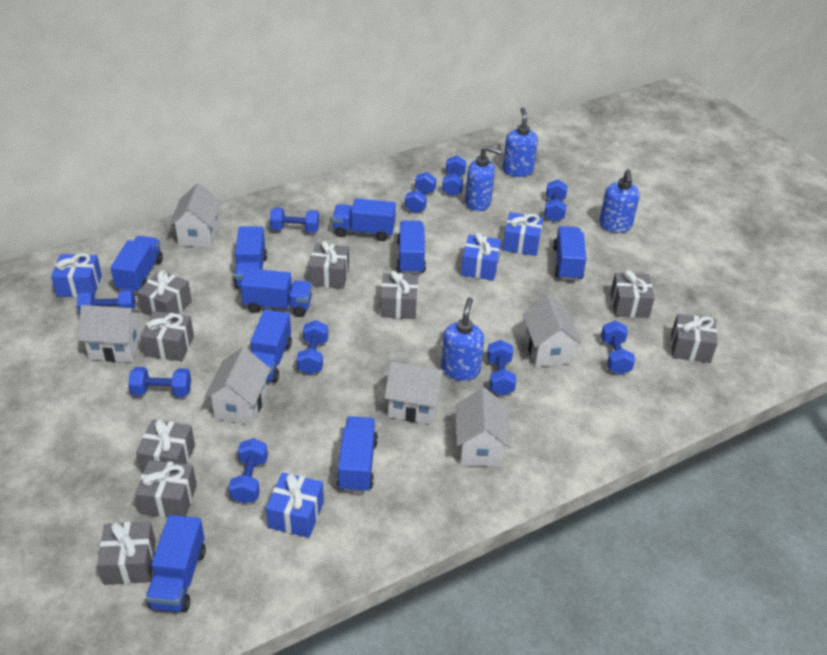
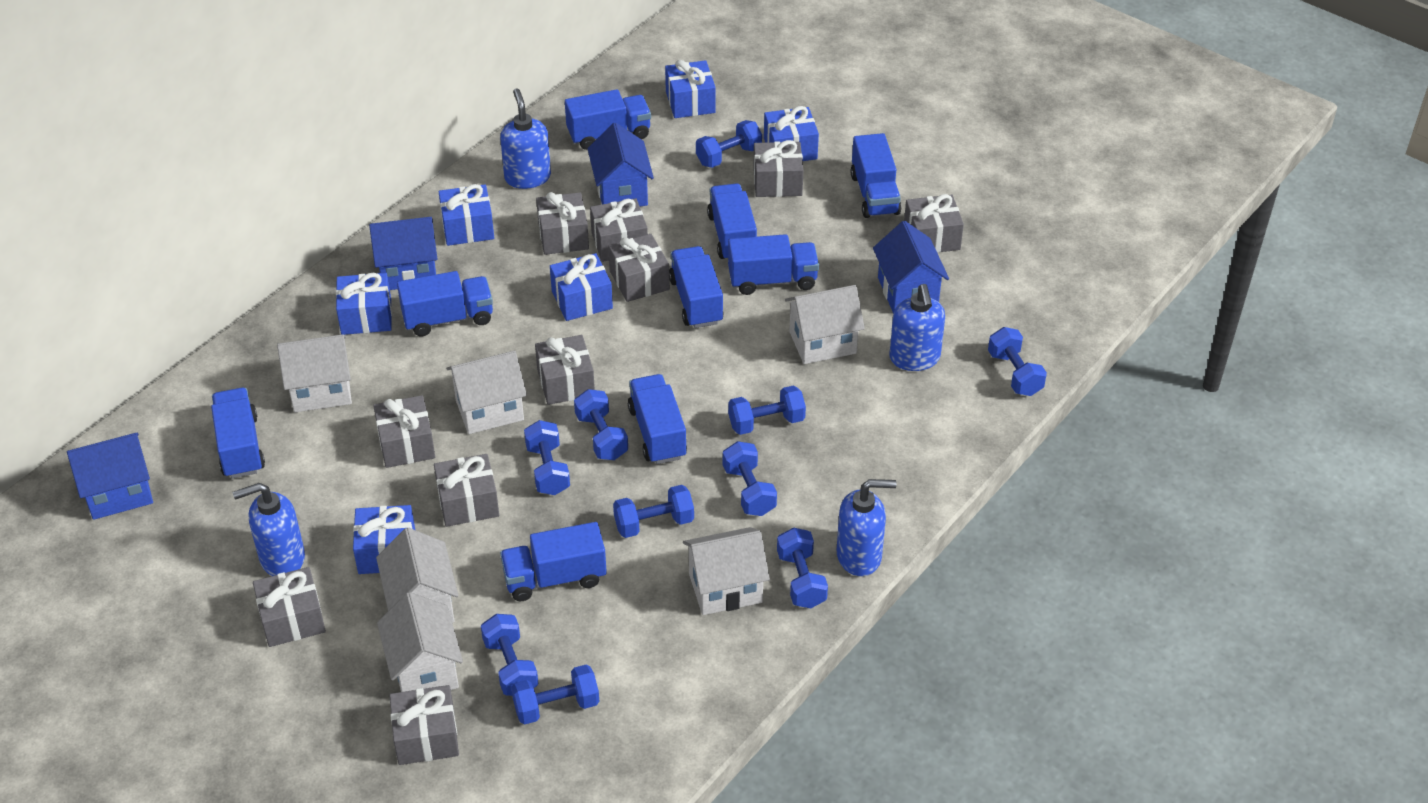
blue gift: 4 -> 6
blue house: 0 -> 4
grey gift: 9 -> 10

